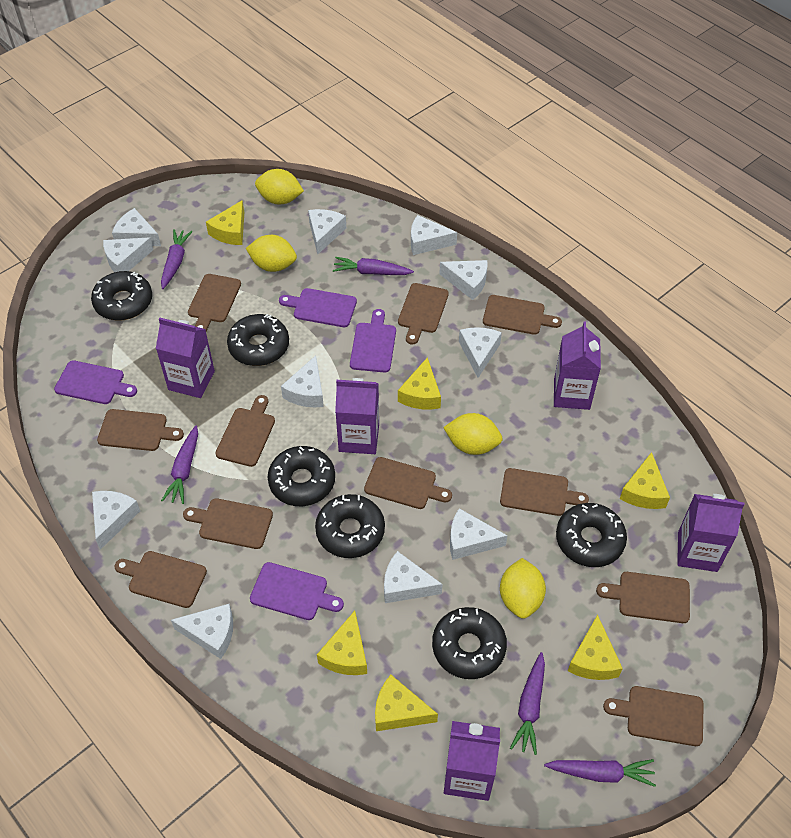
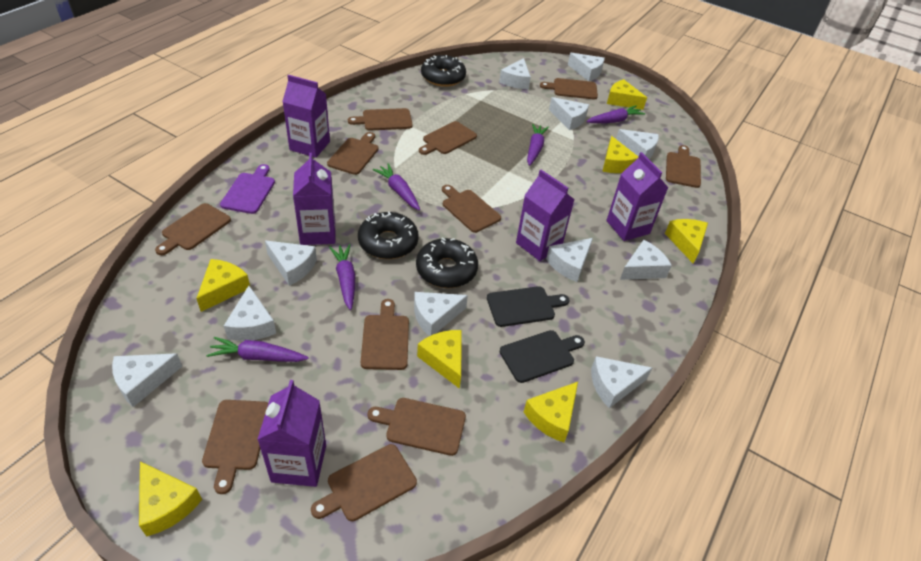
black cutting board: 0 -> 2
black donut: 6 -> 3
purple cutting board: 4 -> 1
yellow cheese: 6 -> 7
yellow lemon: 4 -> 0

